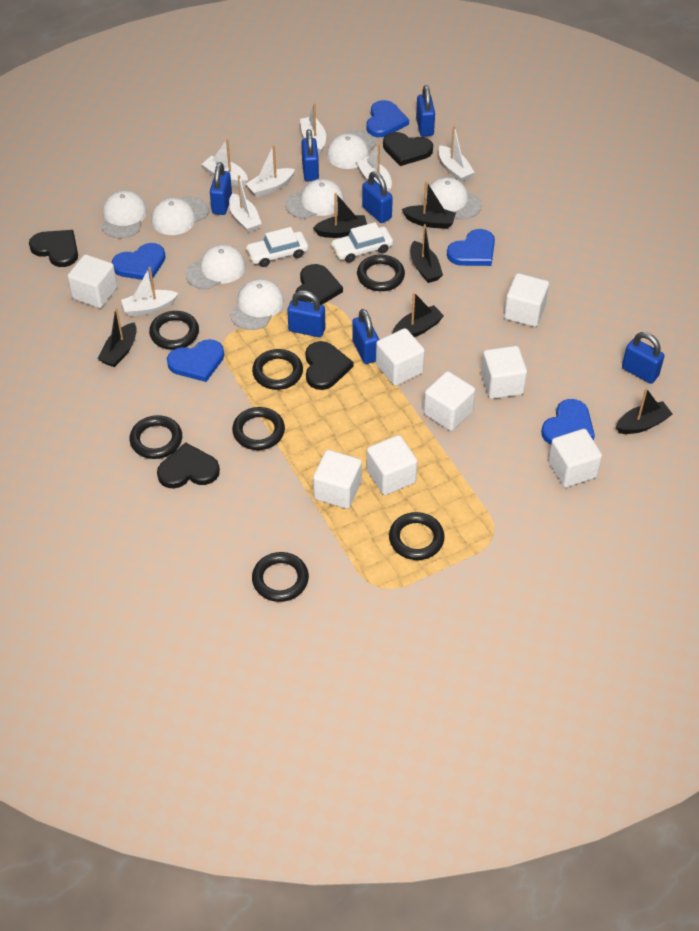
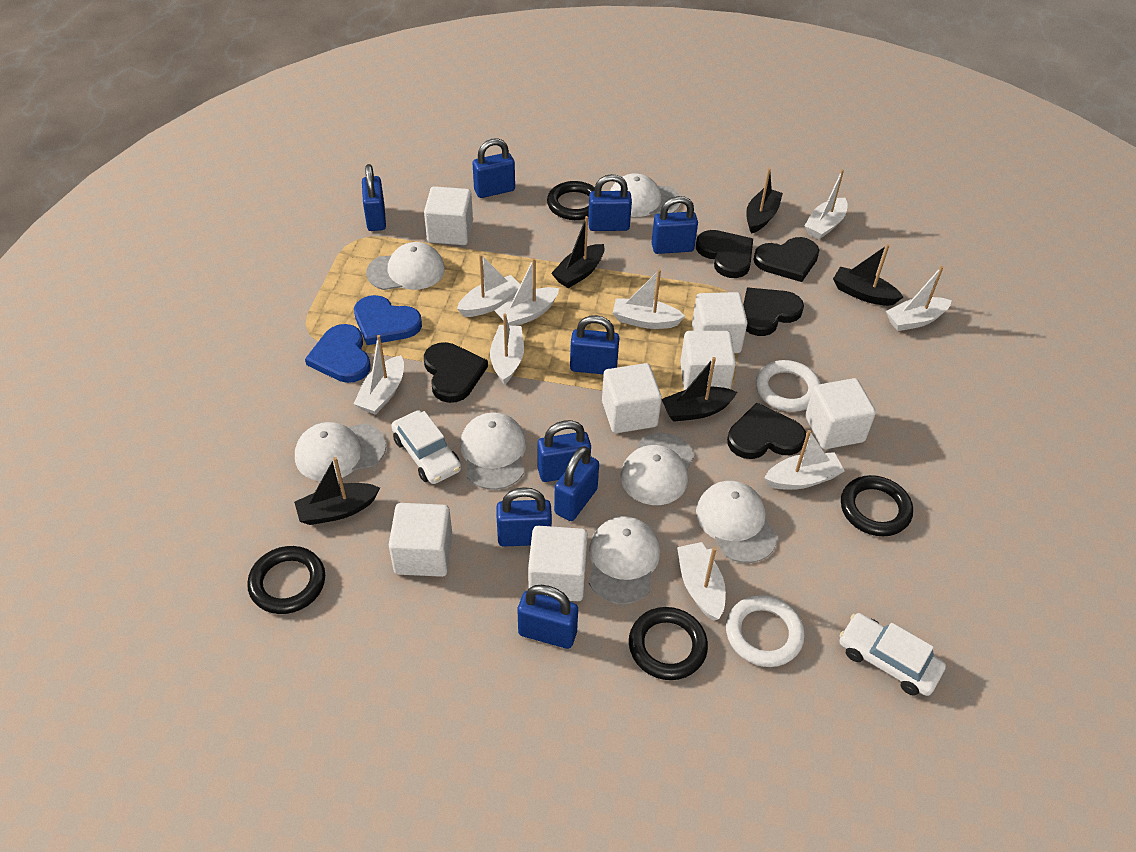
black boat: 6 -> 5
black ring: 7 -> 4
blue heart: 5 -> 2
blue padlock: 7 -> 9
white boat: 7 -> 9
white cube: 8 -> 7
white ring: 0 -> 2

